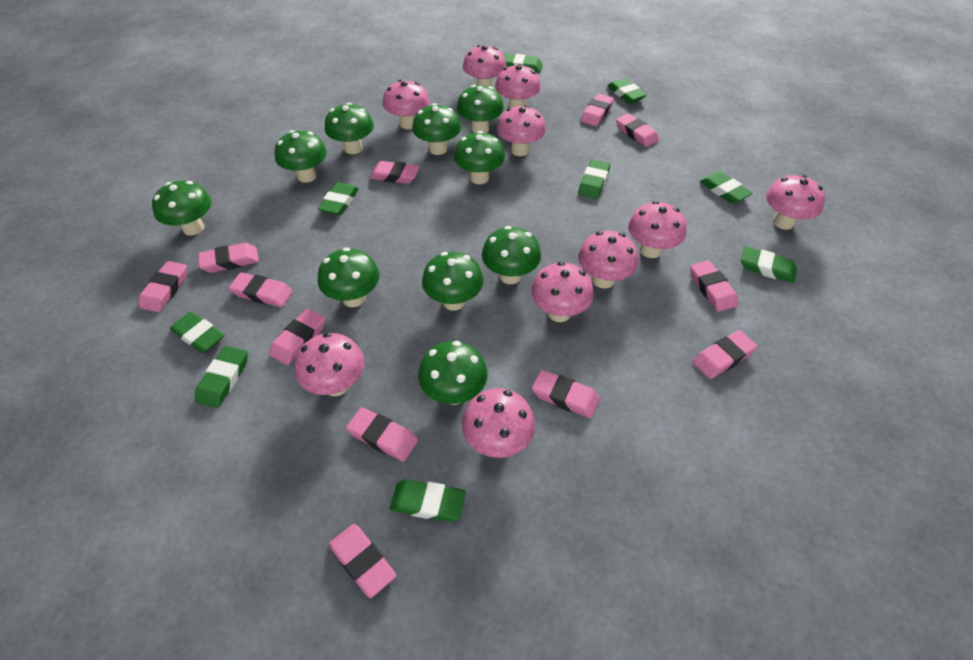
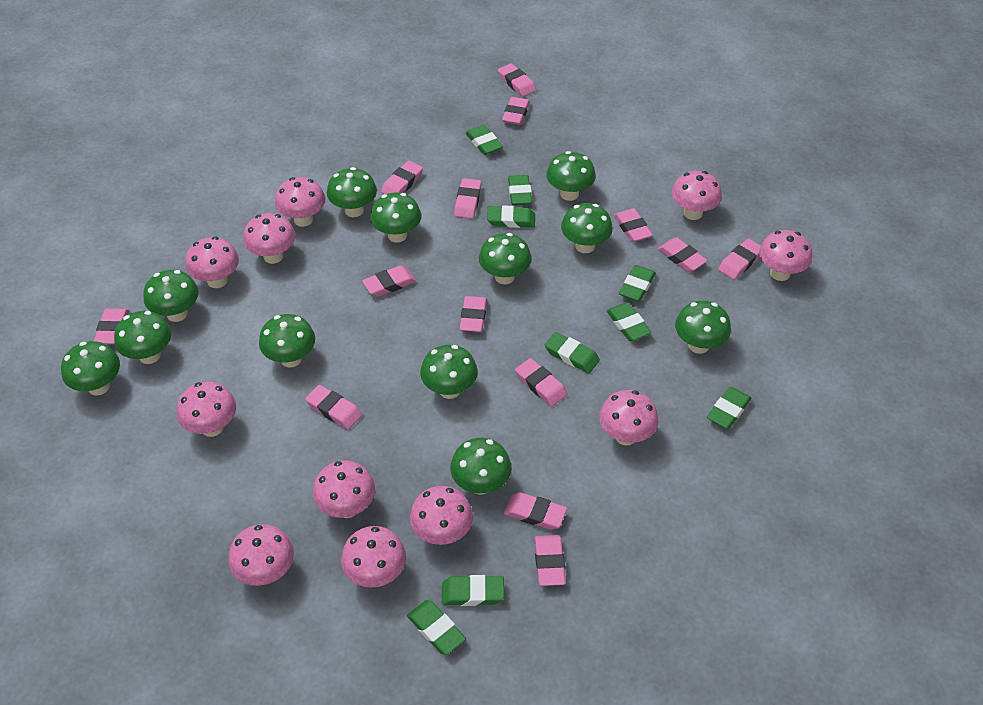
green mushroom: 10 -> 12
pink eraser: 12 -> 14
pink mushroom: 10 -> 11

